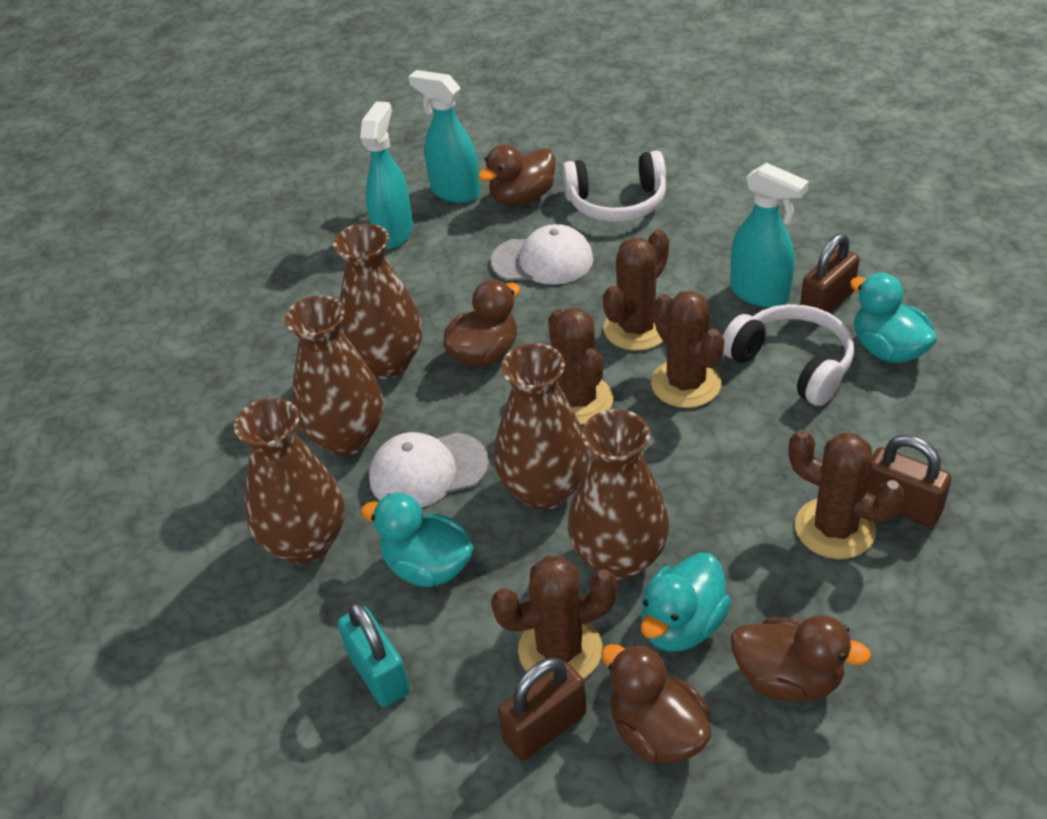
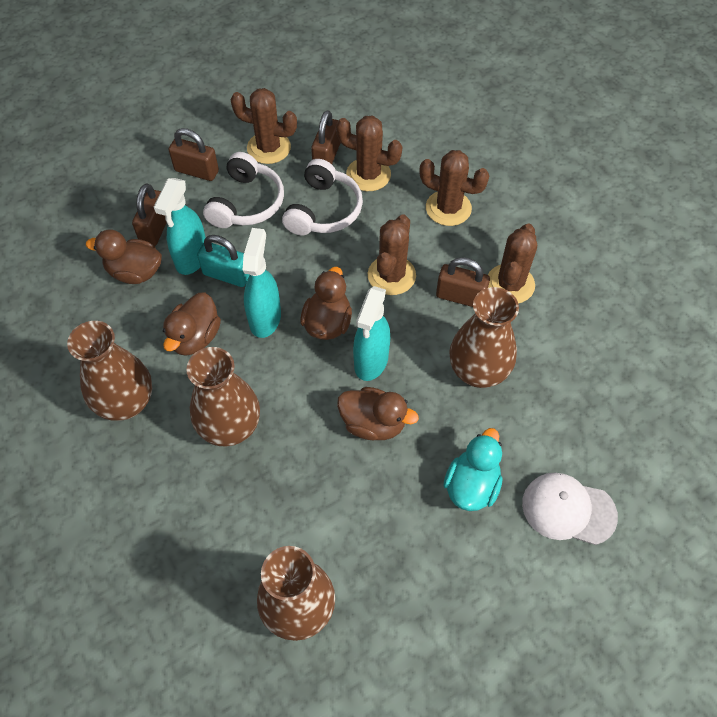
brown padlock: 3 -> 4
brown vase: 5 -> 4
turquoise duck: 3 -> 1
white cap: 2 -> 1

